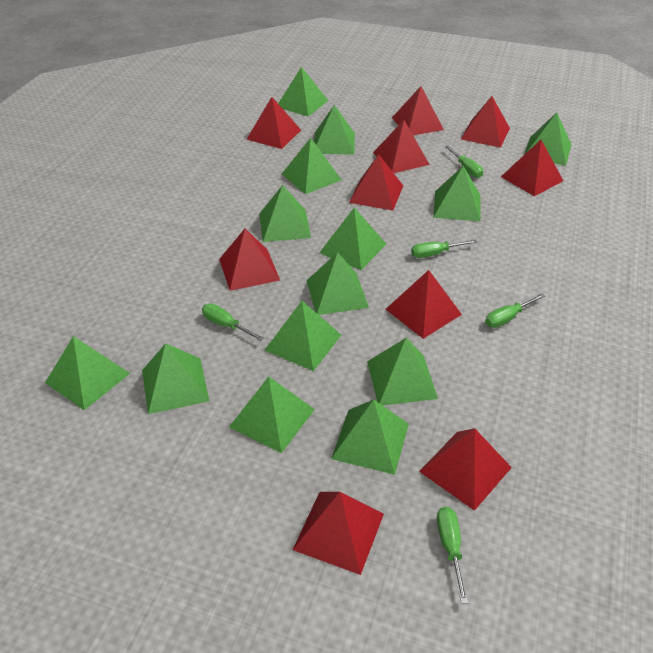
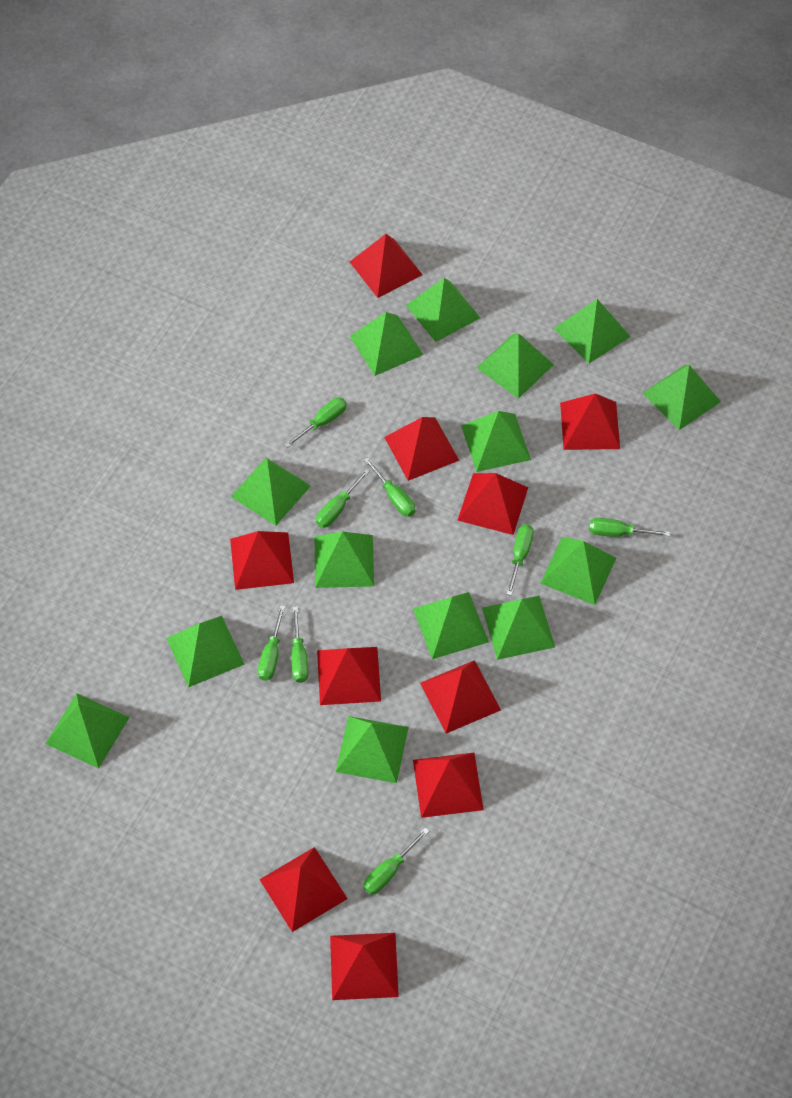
green screwdriver: 5 -> 8

